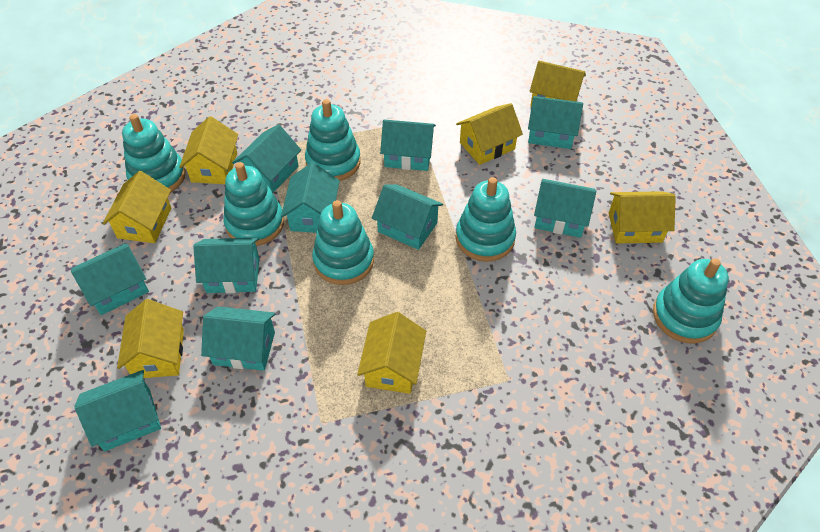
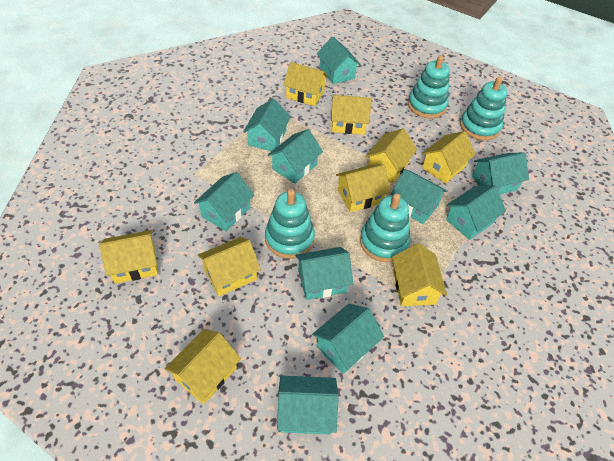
turquoise stacking toy: 6 -> 4
yellow house: 7 -> 9

